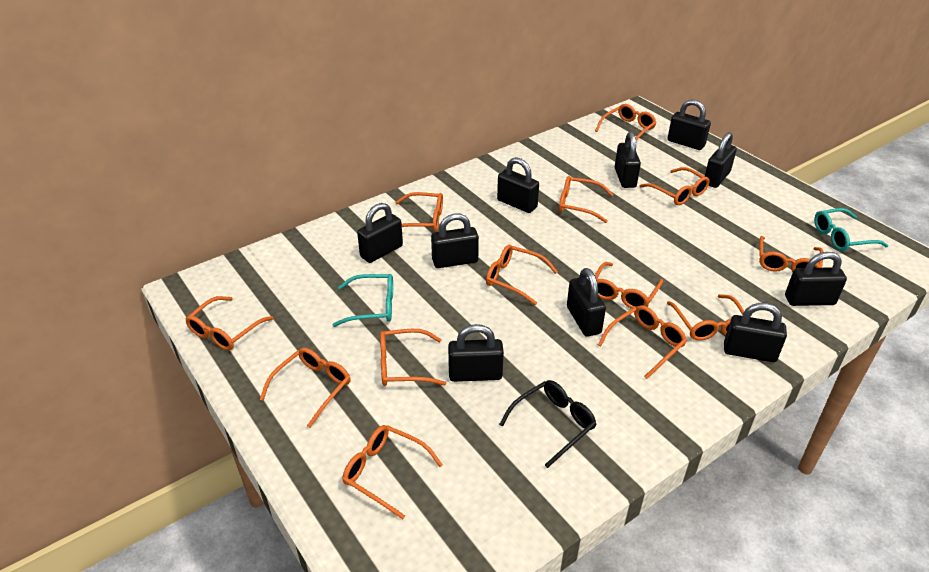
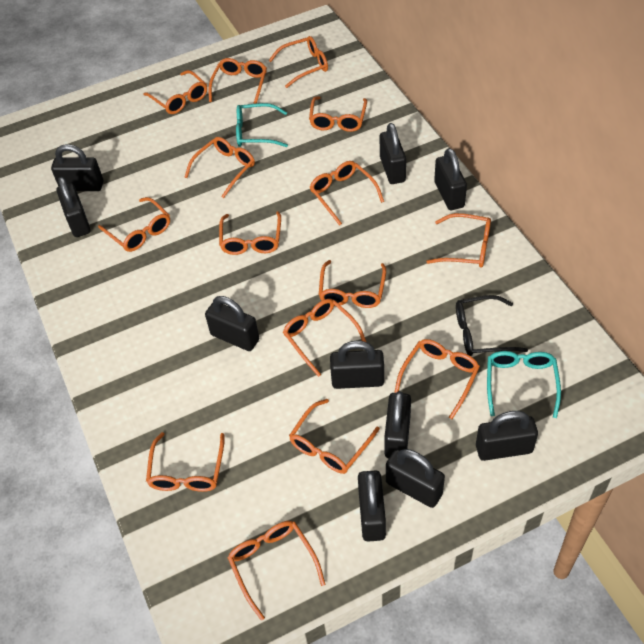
orange glasses: 13 -> 15

